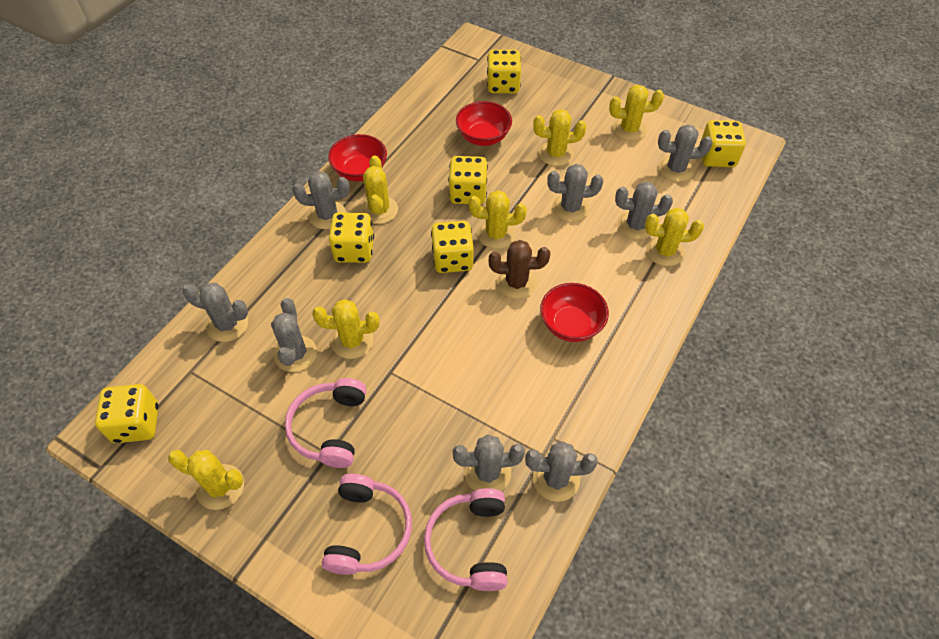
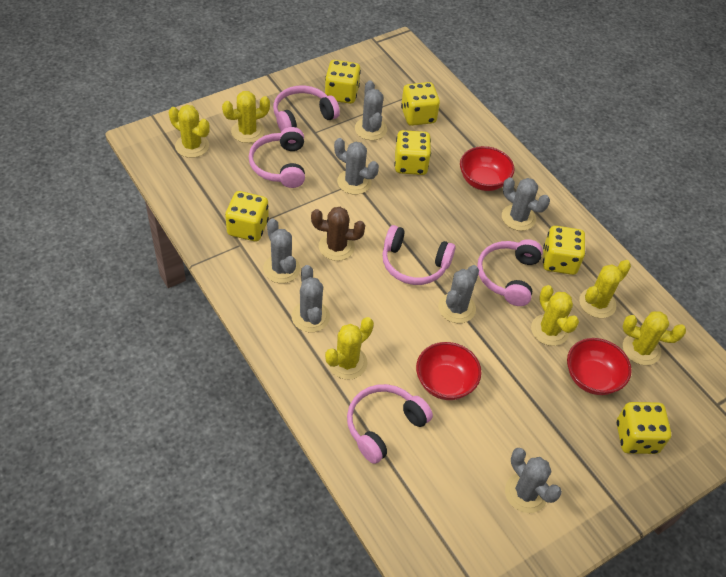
grey cactus: 8 -> 7
pink headphones: 3 -> 5
yellow cactus: 7 -> 6

